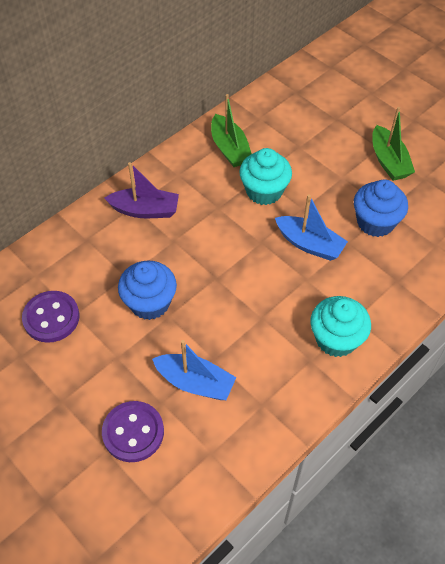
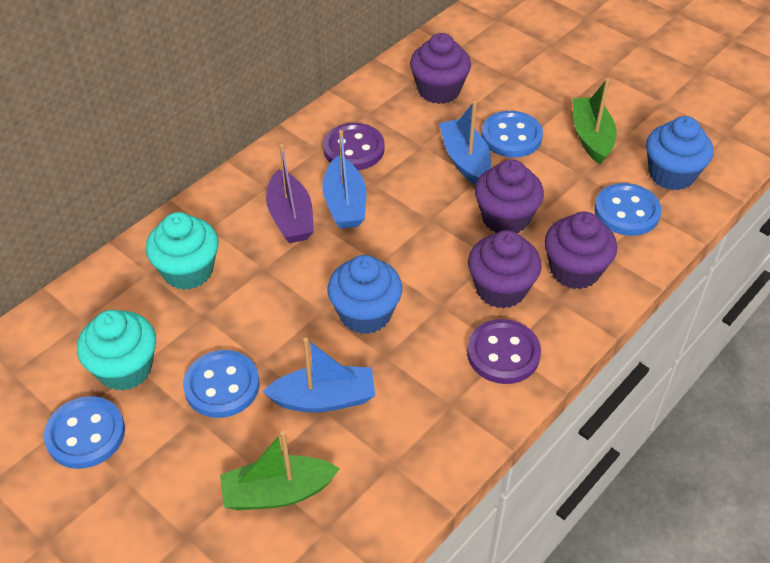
blue boat: 2 -> 3
blue button: 0 -> 4
purple cupcake: 0 -> 4

